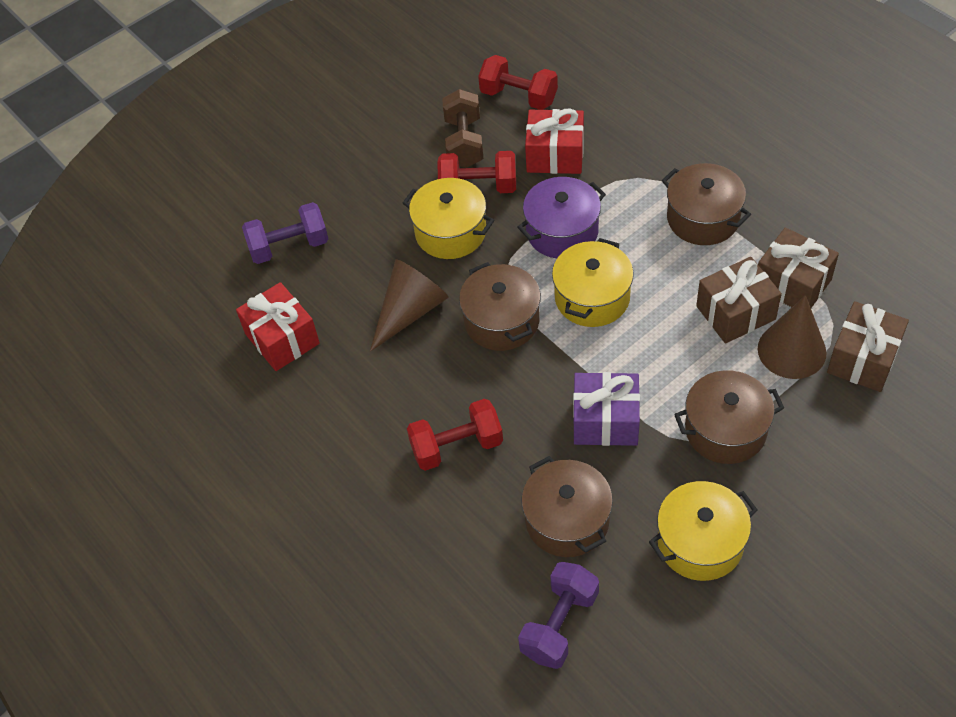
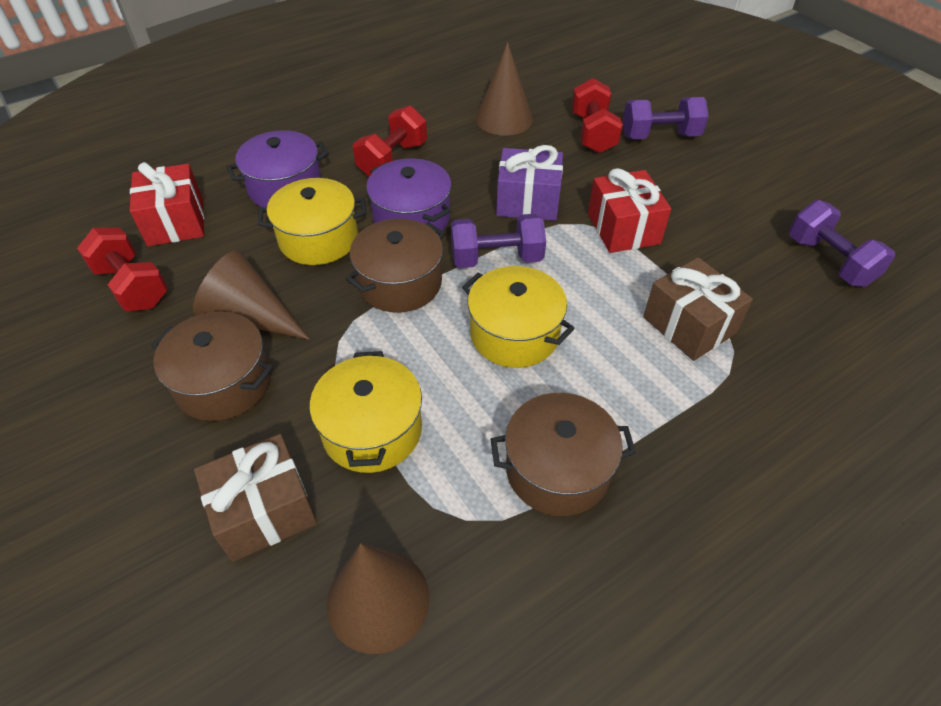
brown cone: 2 -> 3
brown dumbbell: 1 -> 0
brown gift: 3 -> 2
brown pot: 4 -> 3
purple dumbbell: 2 -> 3
purple pot: 1 -> 2

